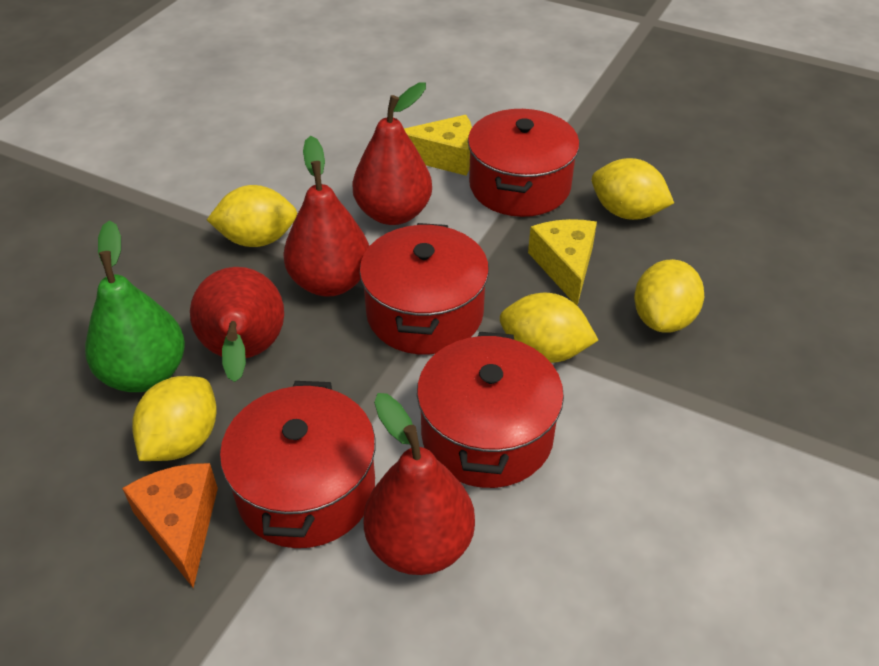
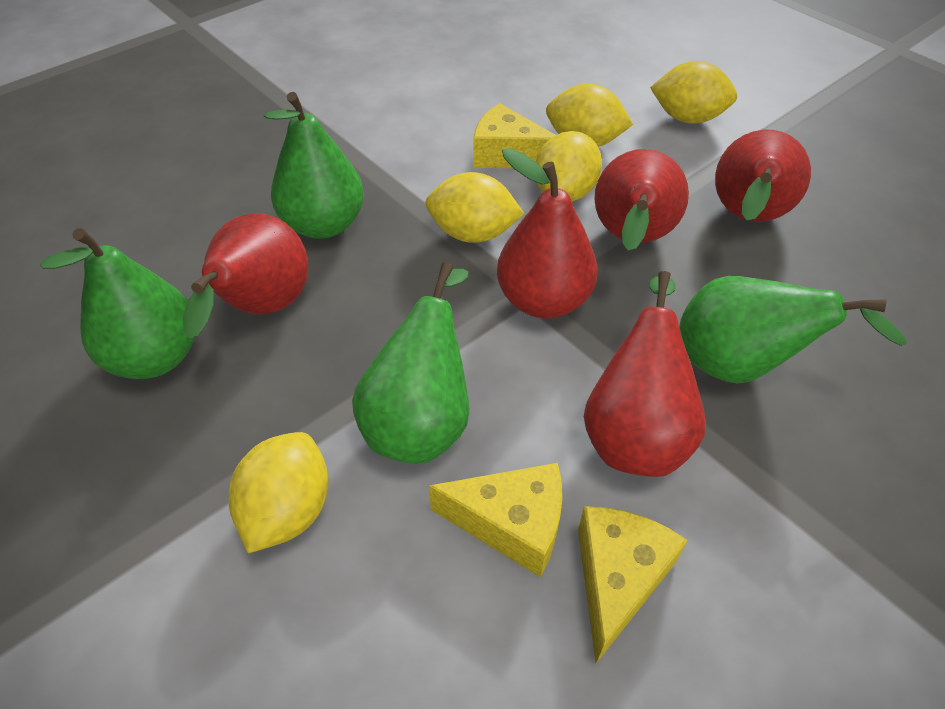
green pear: 1 -> 4
orange cheese: 1 -> 0
red pear: 4 -> 5
red pot: 4 -> 0
yellow cheese: 2 -> 3

